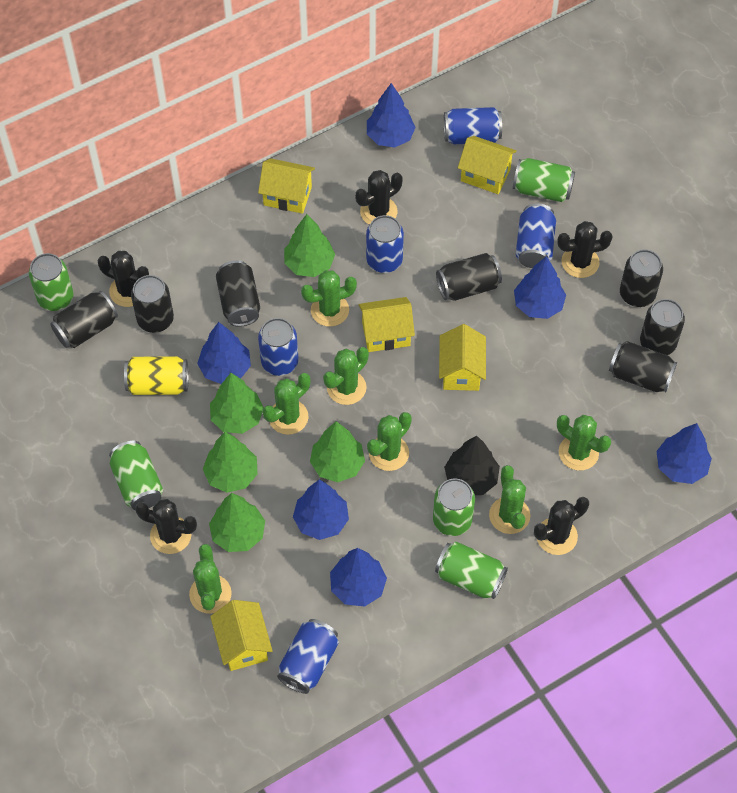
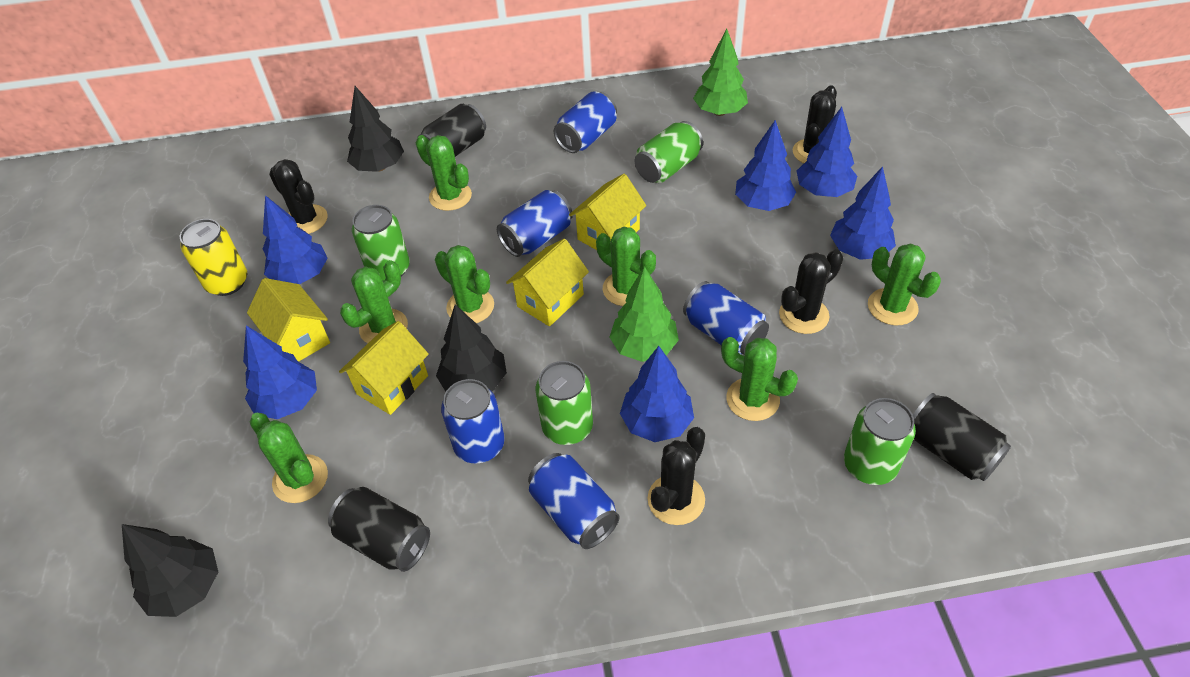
black cactus: 5 -> 4
black can: 7 -> 3
black tree: 1 -> 3
green can: 5 -> 4
green tree: 5 -> 2
yellow house: 5 -> 4

